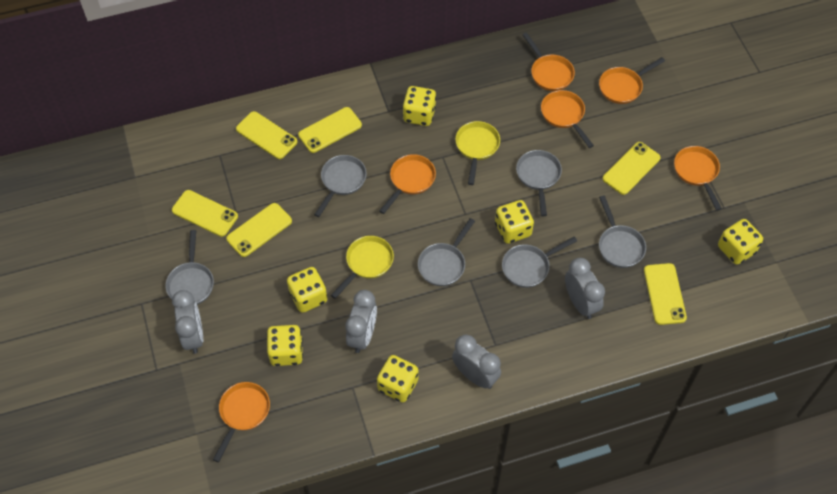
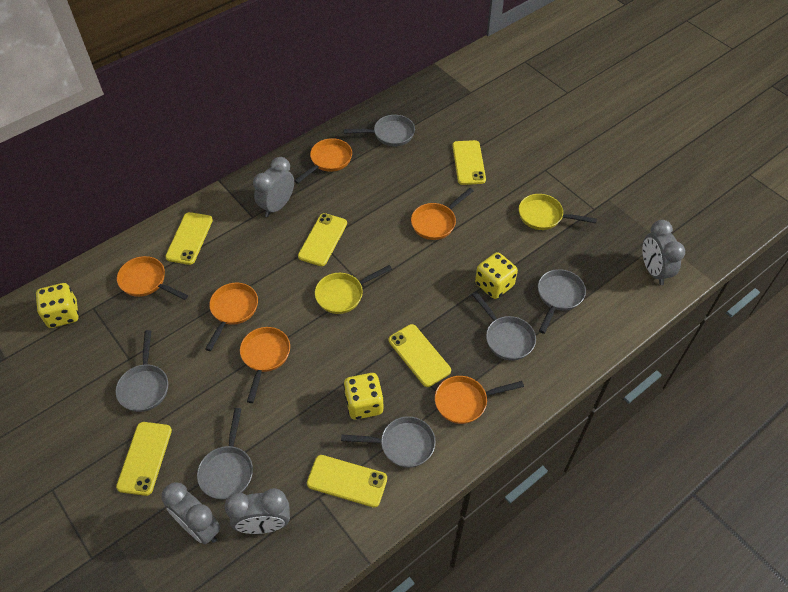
yellow dice: 6 -> 3

